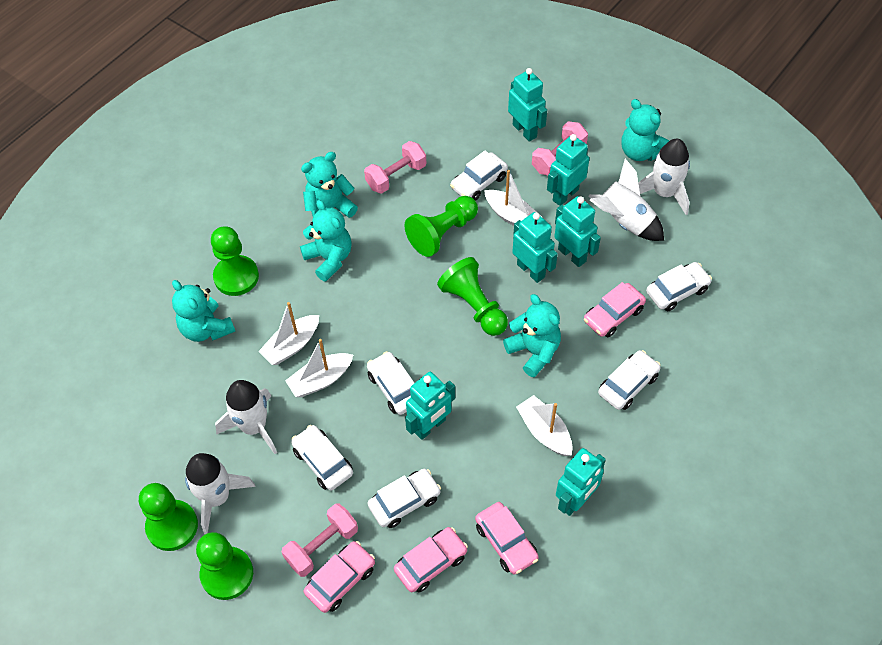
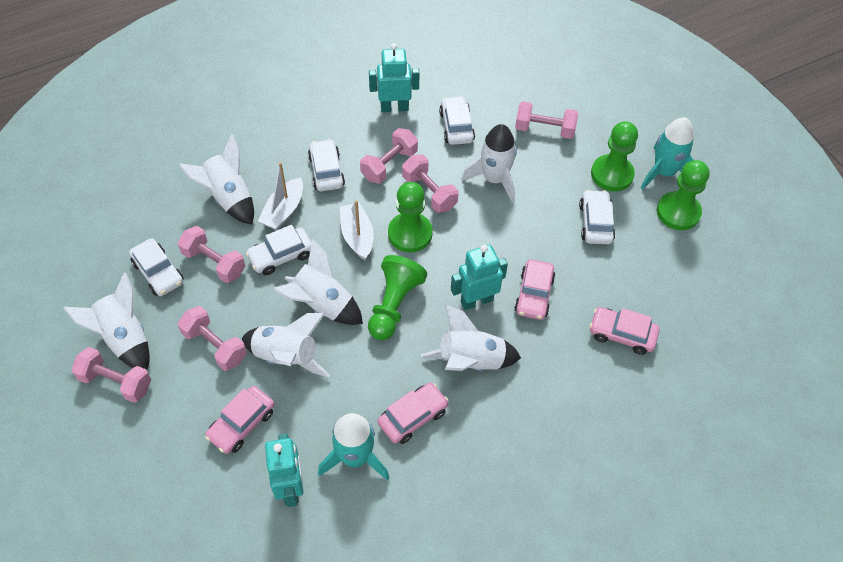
green pawn: 5 -> 4
pink dumbbell: 3 -> 6
turquoise robot: 6 -> 3
turquoise rocket: 0 -> 2
turquoise teddy bear: 5 -> 0
white boat: 4 -> 2
white car: 6 -> 5
white rocket: 4 -> 6

